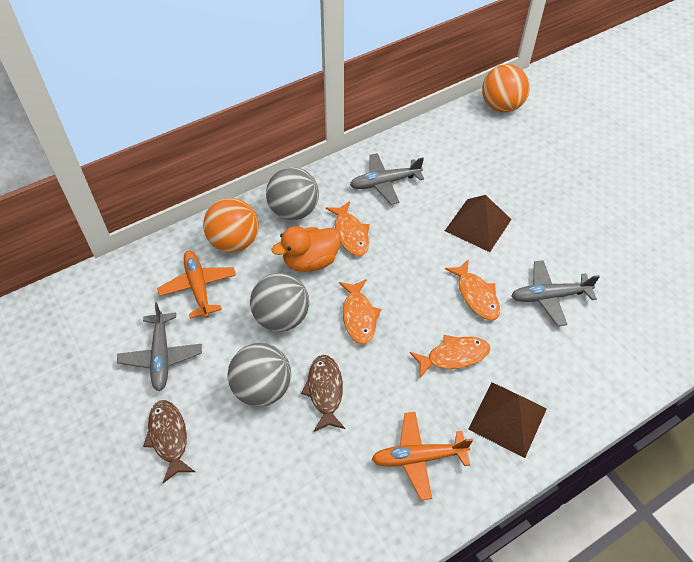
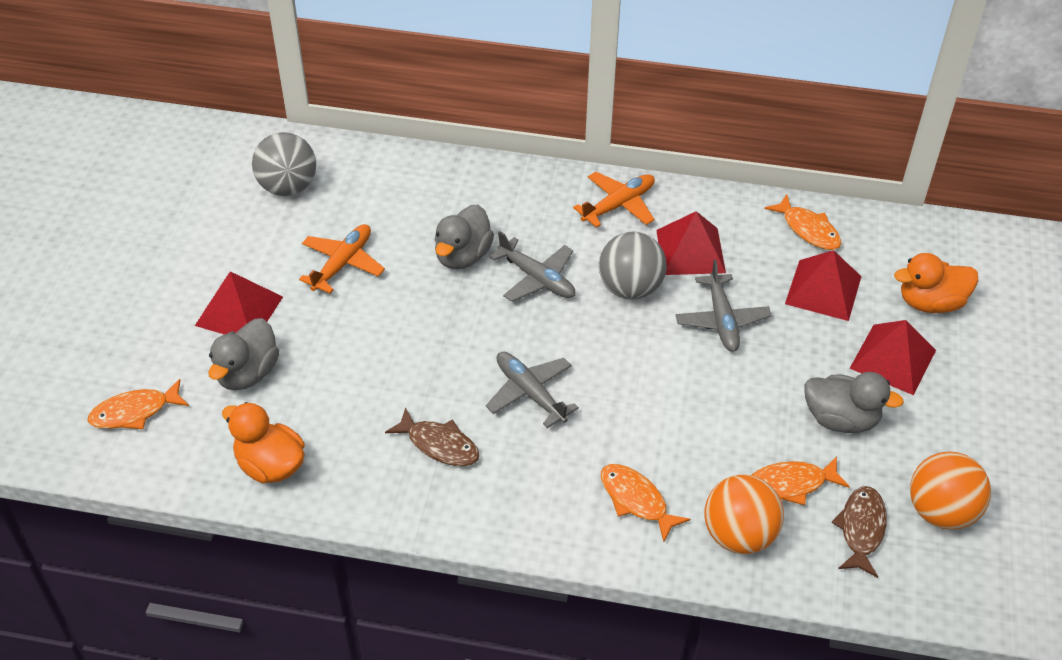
brown pyramid: 2 -> 0
grey ball: 3 -> 2
grey duck: 0 -> 3
orange duck: 1 -> 2
red pyramid: 0 -> 4

